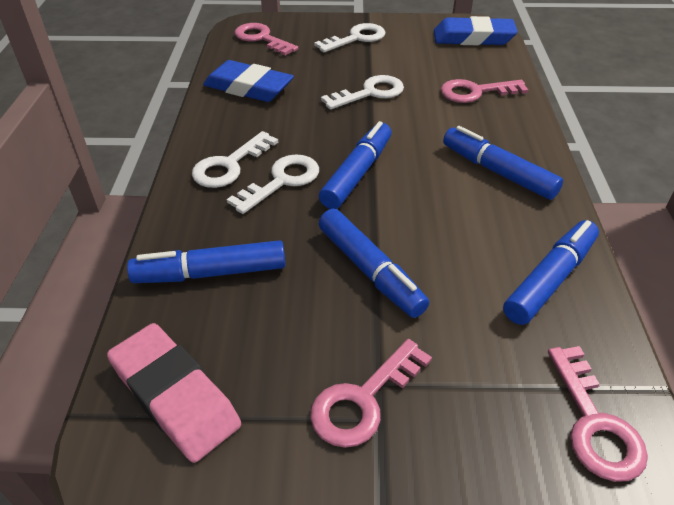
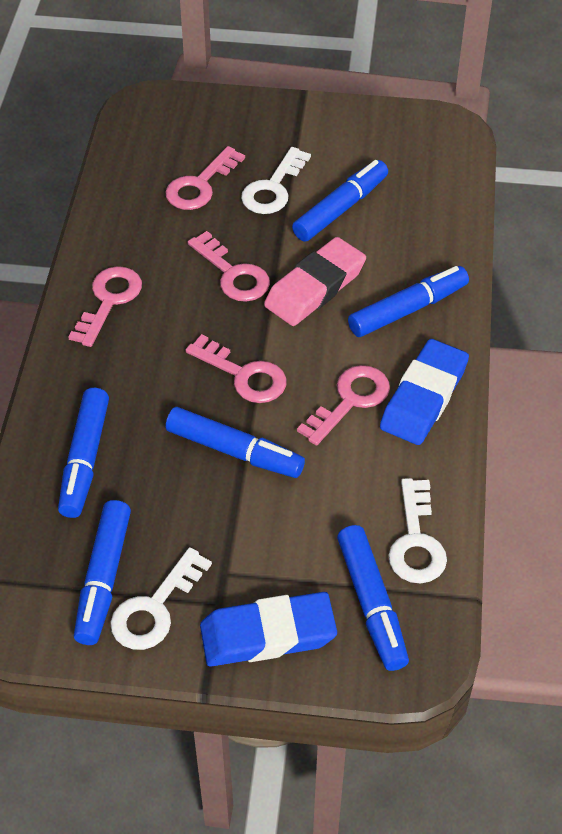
blue marker: 5 -> 6
pink key: 4 -> 5
white key: 4 -> 3

